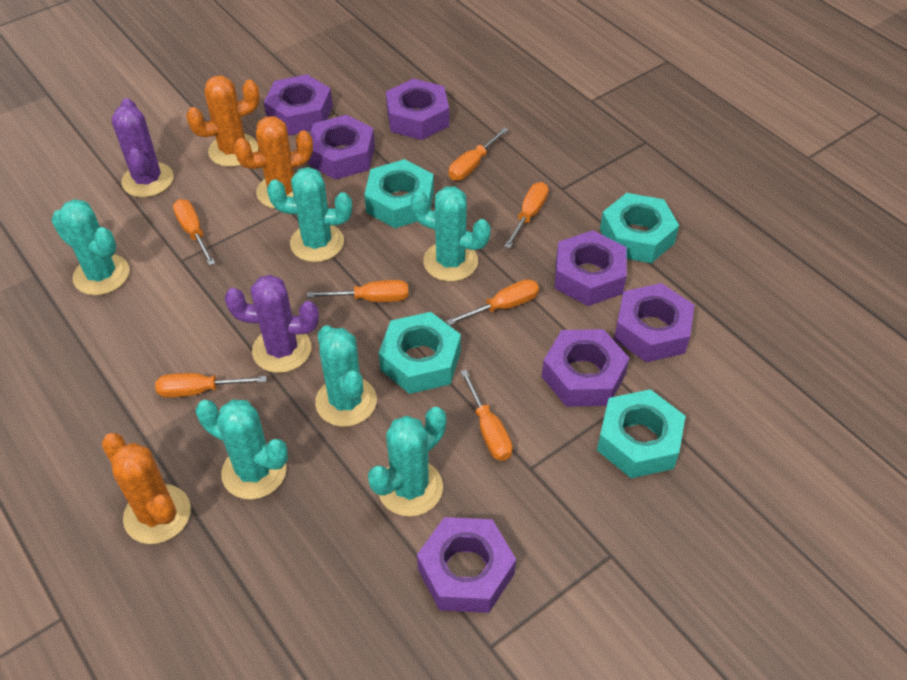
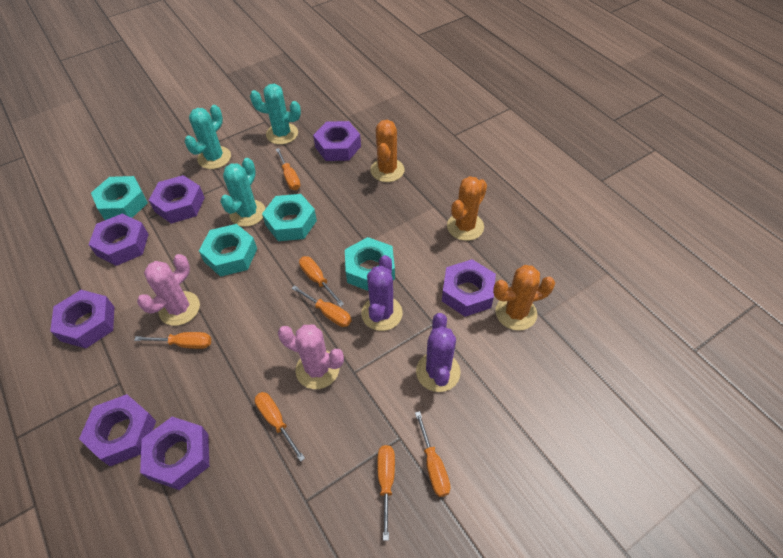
pink cactus: 0 -> 2
turquoise cactus: 6 -> 3

